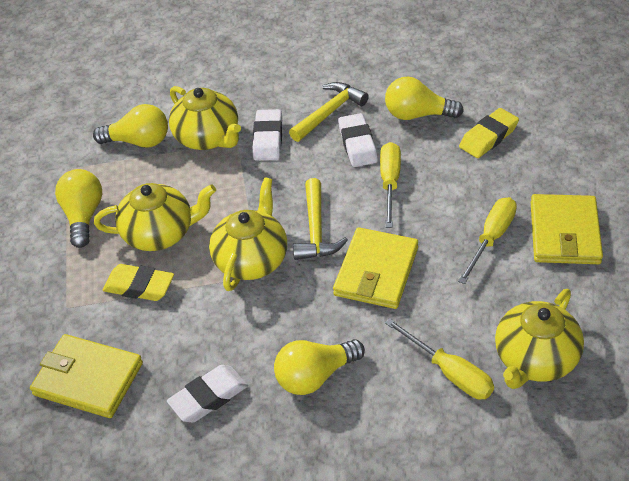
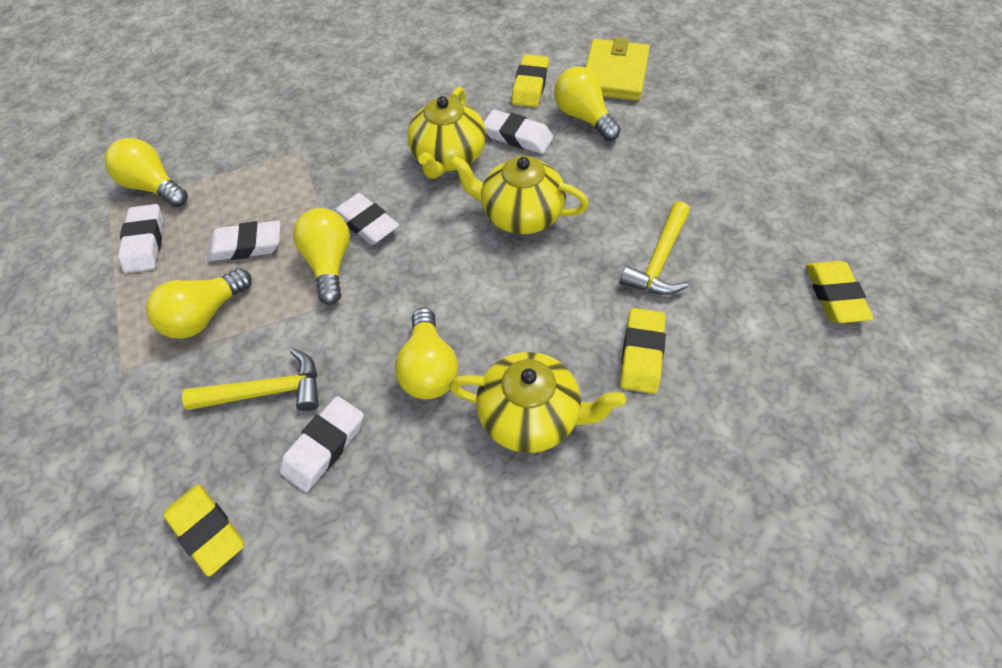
white eraser: 3 -> 5
yellow eraser: 2 -> 4
yellow light bulb: 4 -> 5
yellow screwdriver: 3 -> 0
yellow teapot: 4 -> 3
yellow wallet: 3 -> 1

